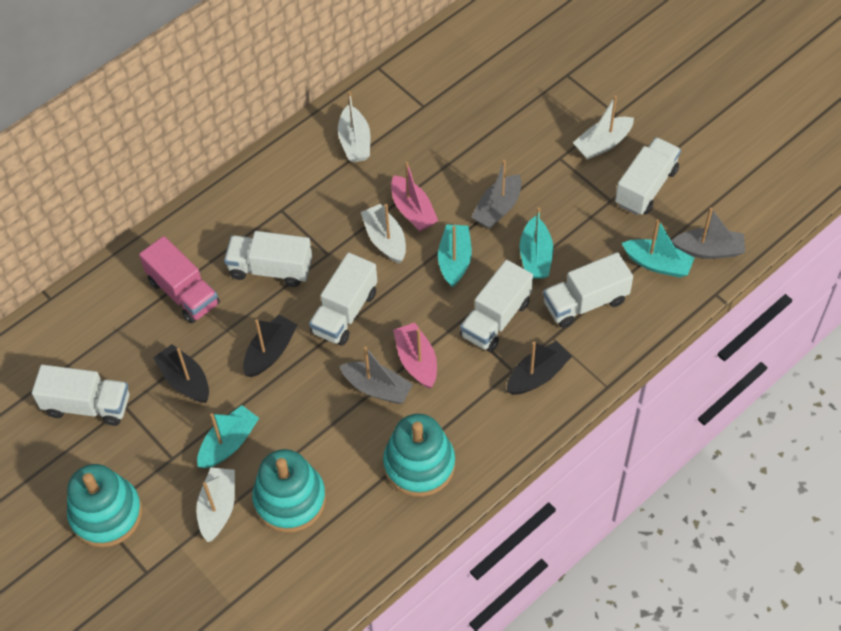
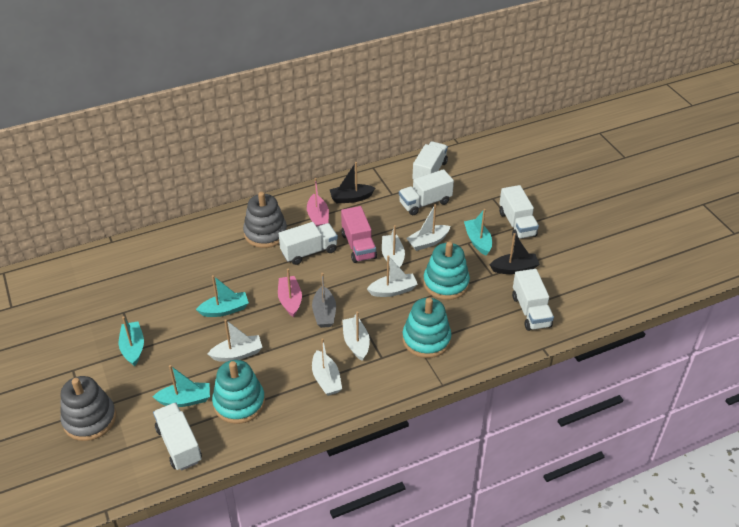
black boat: 3 -> 2
grey boat: 3 -> 1
grey stacking toy: 0 -> 2
white boat: 4 -> 6

